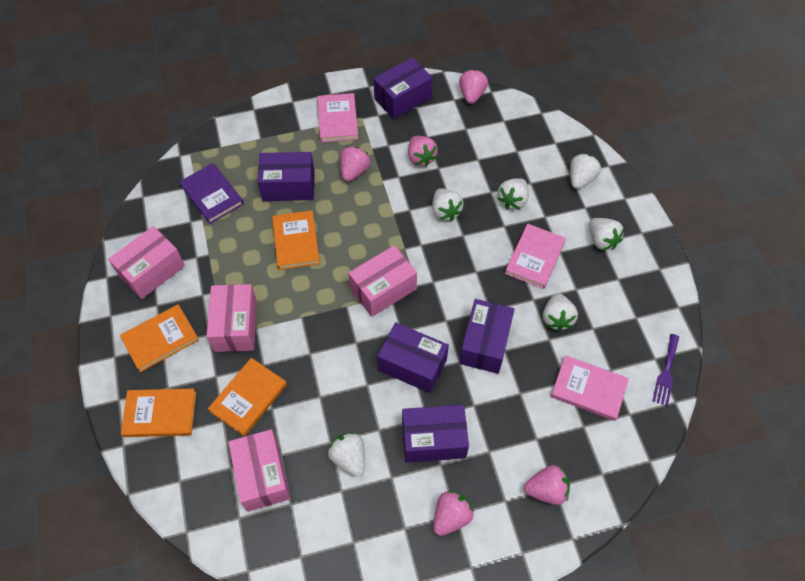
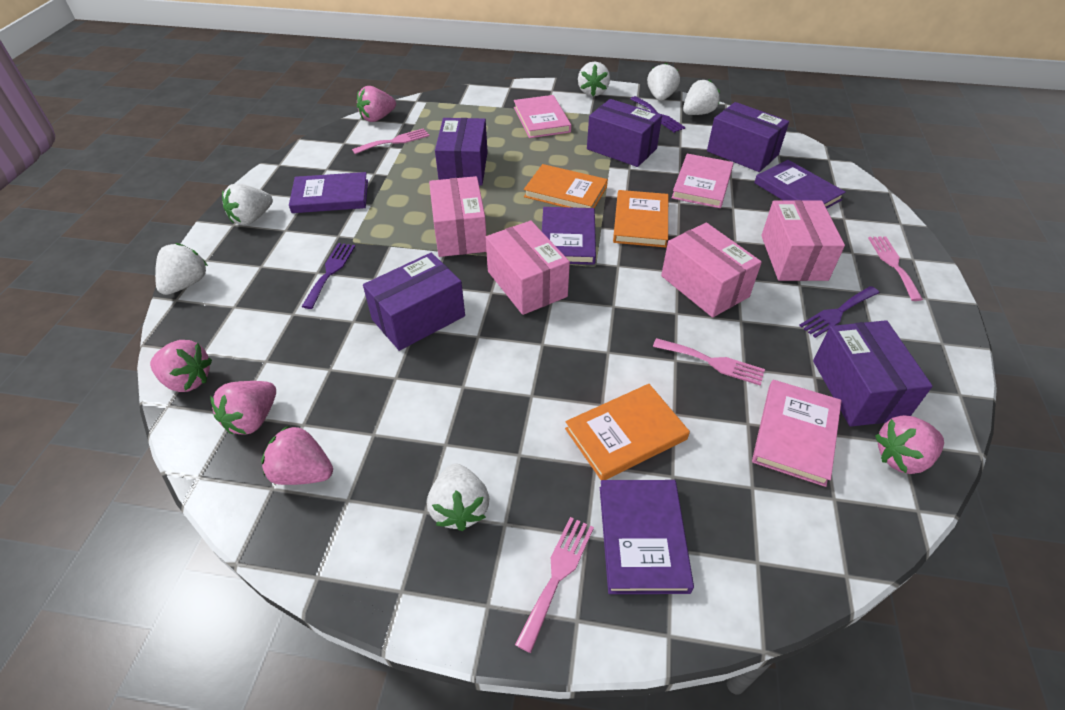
orange book: 4 -> 3
pink fork: 0 -> 4
purple book: 1 -> 4
purple fork: 1 -> 3

